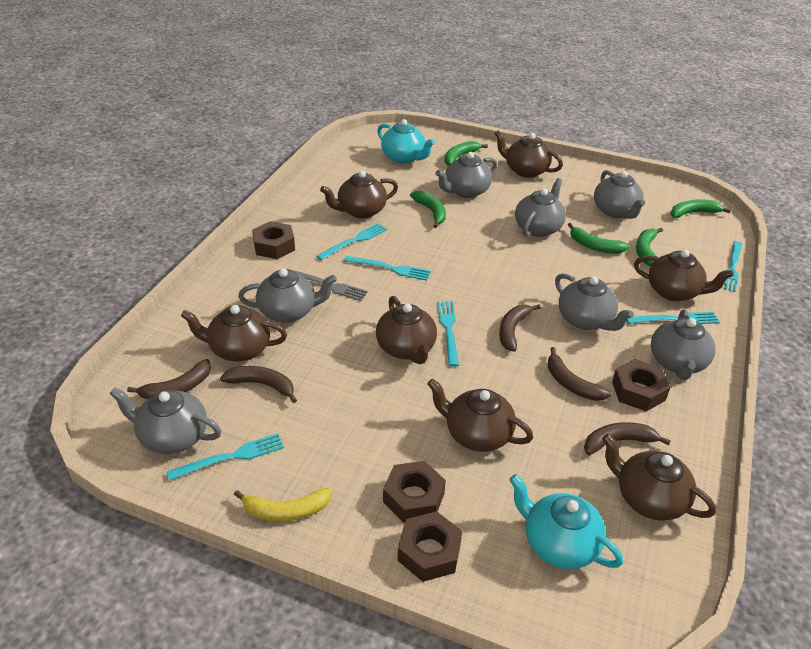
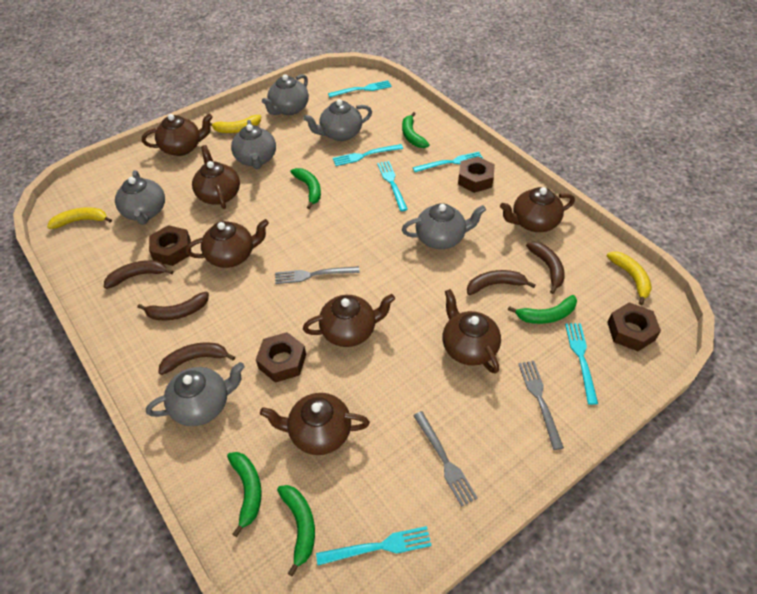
grey fork: 1 -> 3
grey teapot: 7 -> 6
turquoise teapot: 2 -> 0
yellow banana: 1 -> 3

